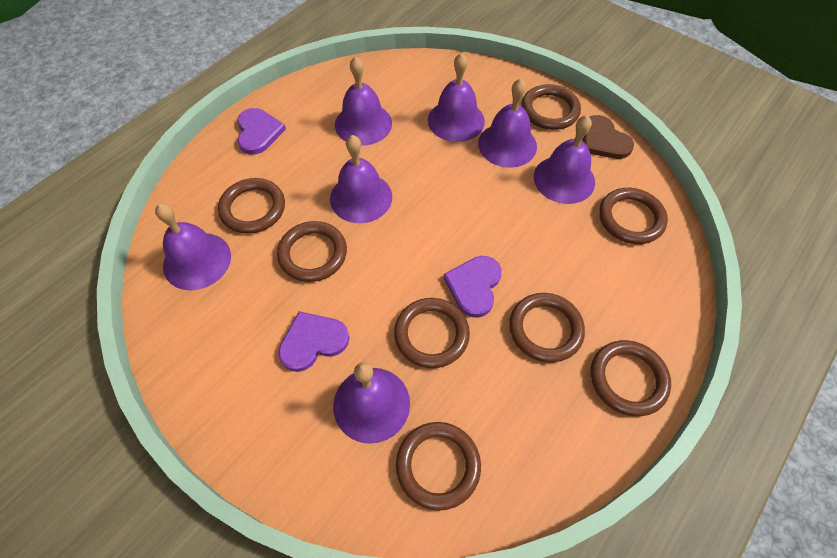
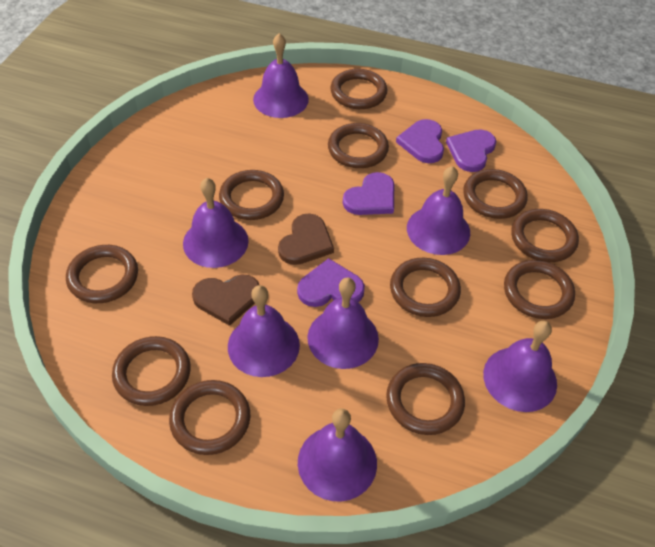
brown heart: 1 -> 2
brown ring: 8 -> 11
purple heart: 3 -> 4

